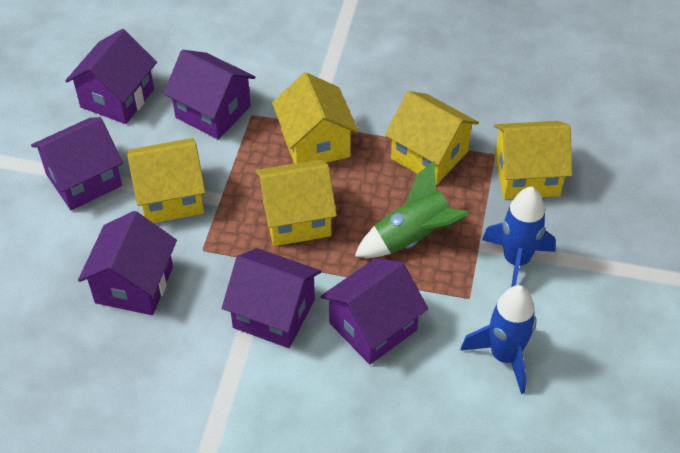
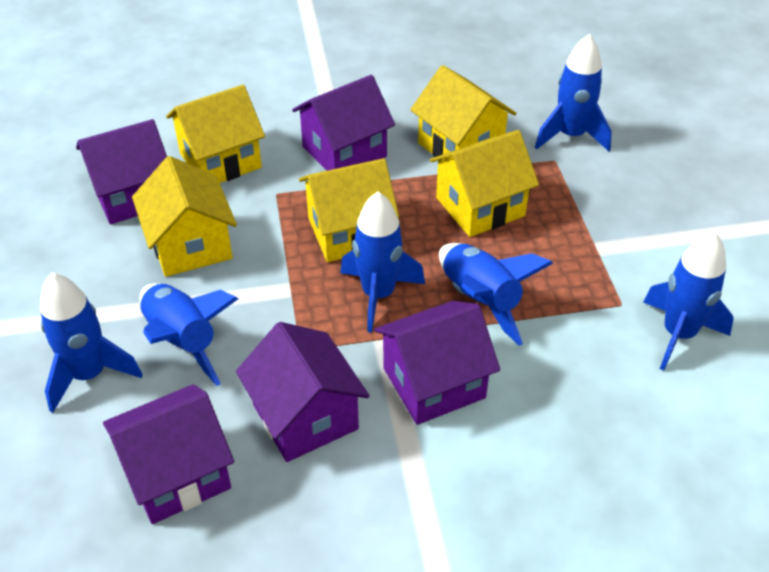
blue rocket: 2 -> 6
green rocket: 1 -> 0
purple house: 6 -> 5

